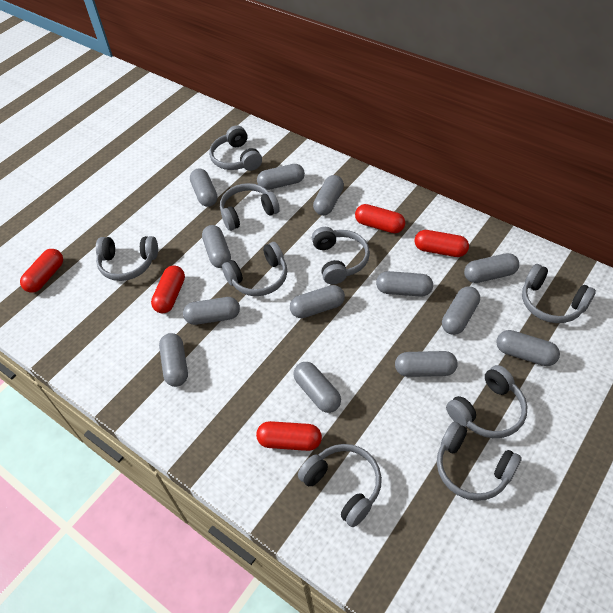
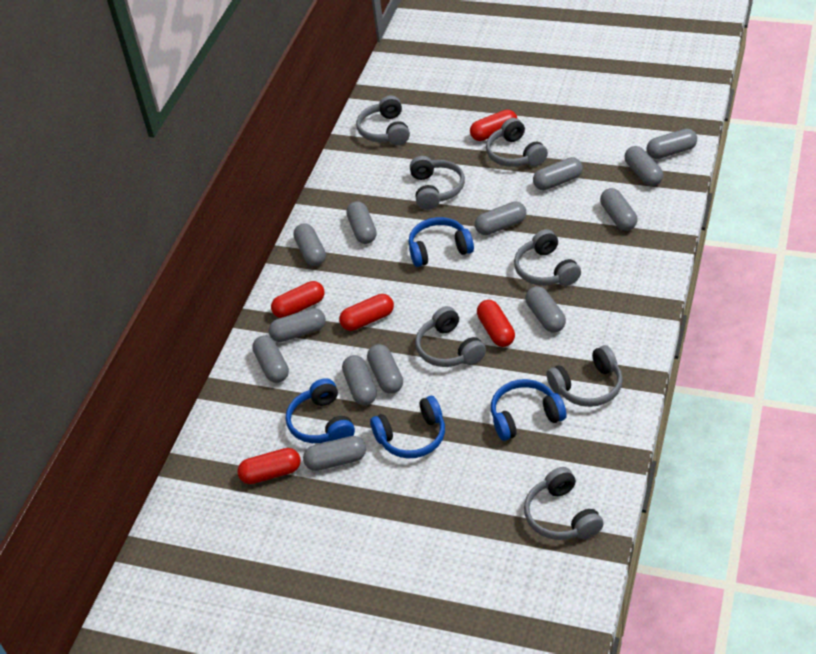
blue headphones: 0 -> 4
grey headphones: 9 -> 7

